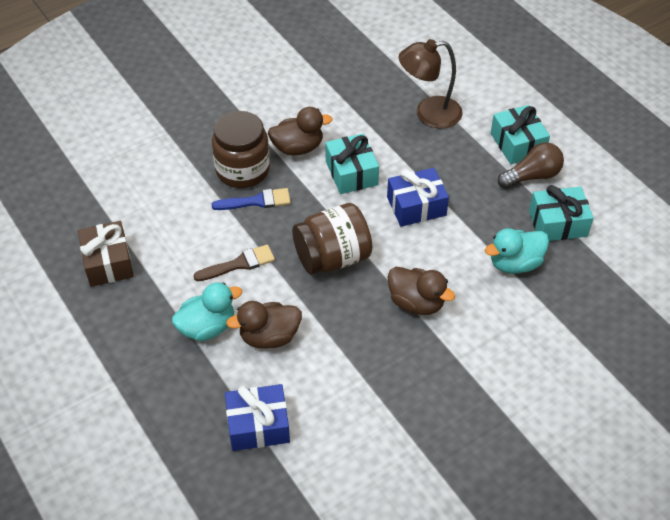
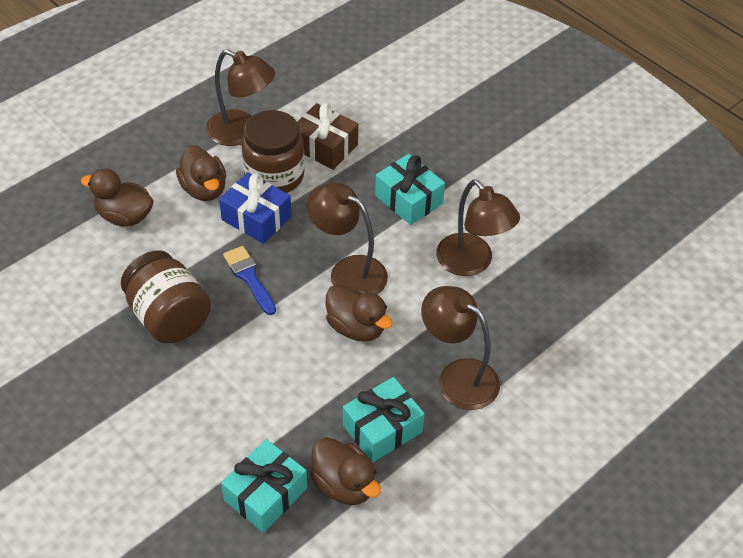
blue gift: 2 -> 1
brown brush: 1 -> 0
brown duck: 3 -> 4
brown lamp: 1 -> 4
brown light bulb: 1 -> 0
turquoise duck: 2 -> 0

